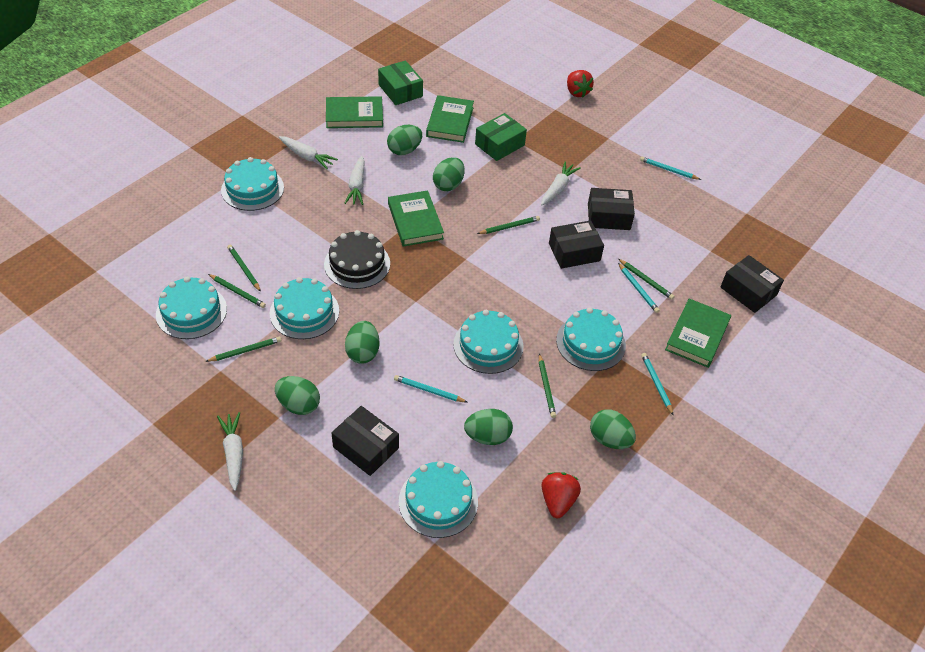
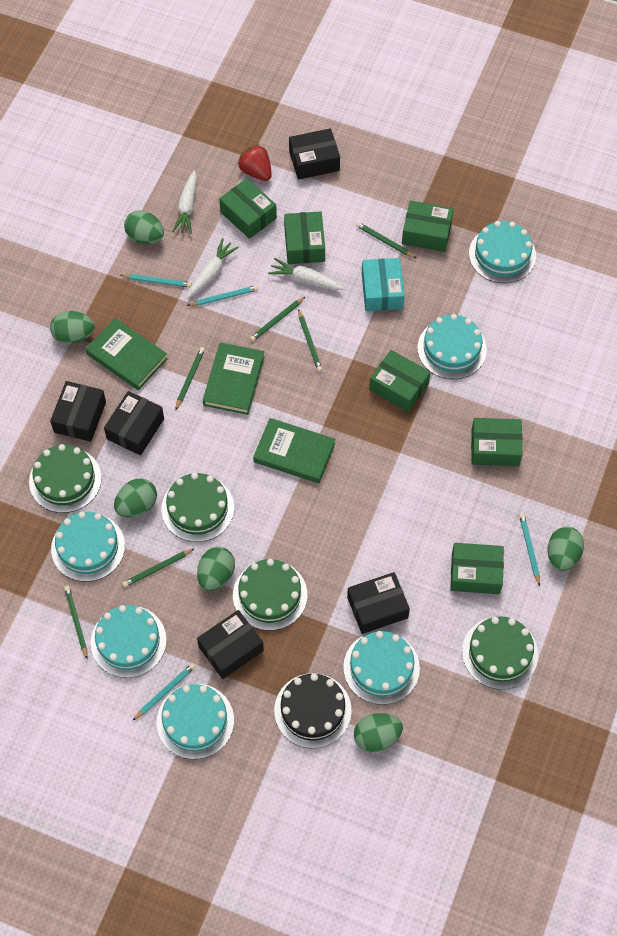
black box: 4 -> 5
green book: 4 -> 3
green box: 2 -> 6
green cake: 0 -> 4
red strawberry: 2 -> 1
turquoise box: 0 -> 1
white carrot: 4 -> 3

